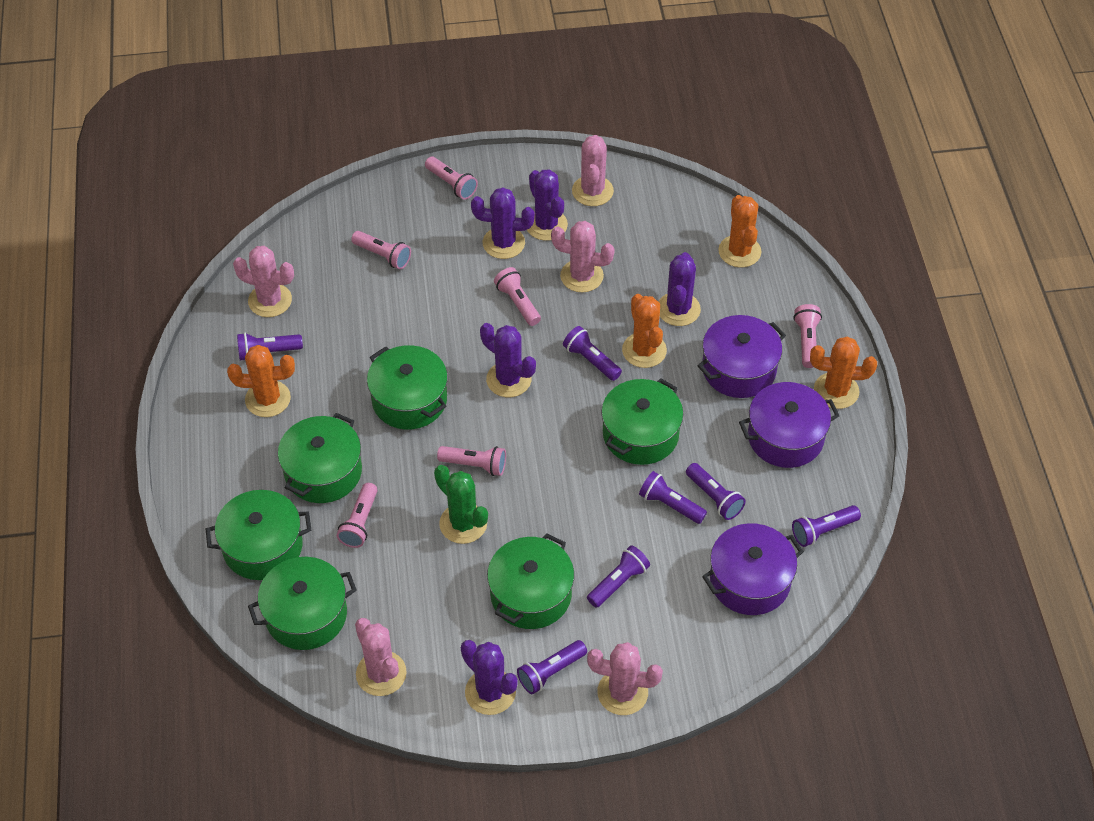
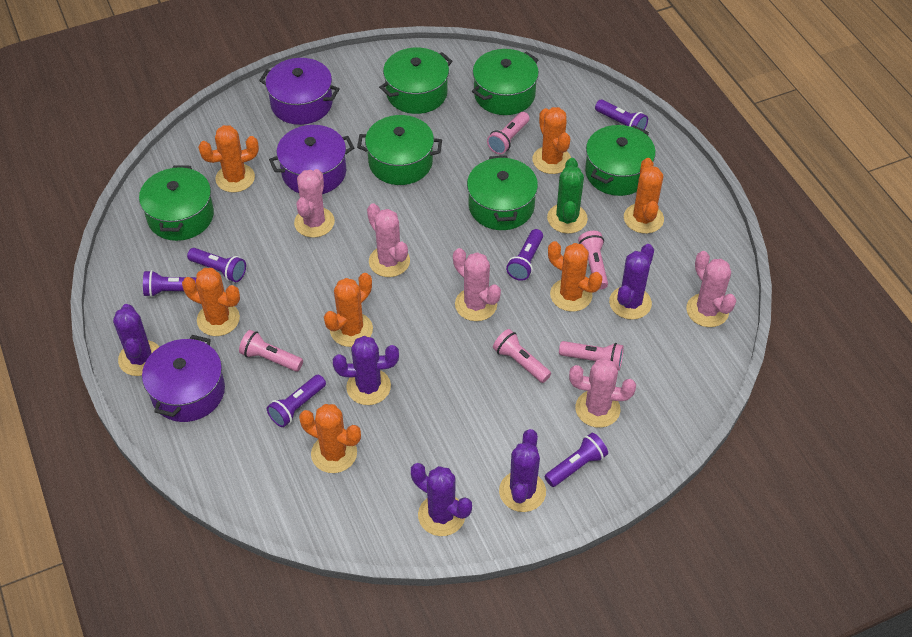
orange cactus: 4 -> 7
pink flashlight: 6 -> 5
purple flashlight: 7 -> 6

